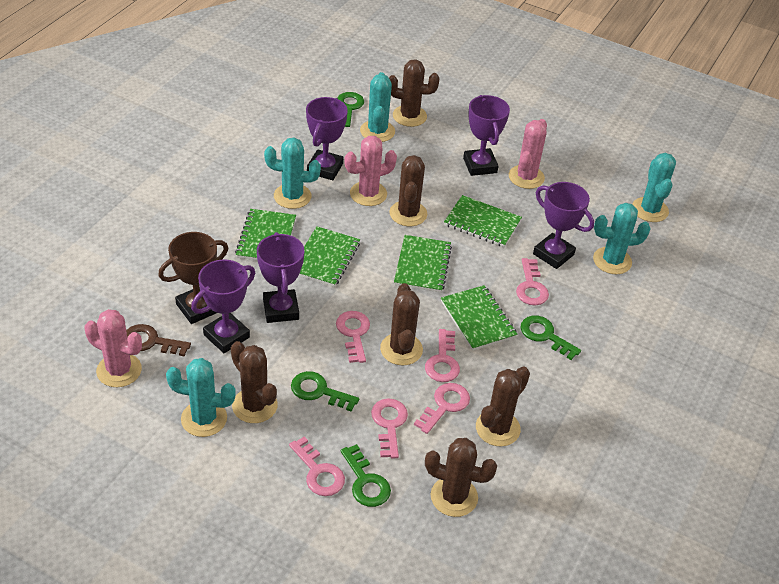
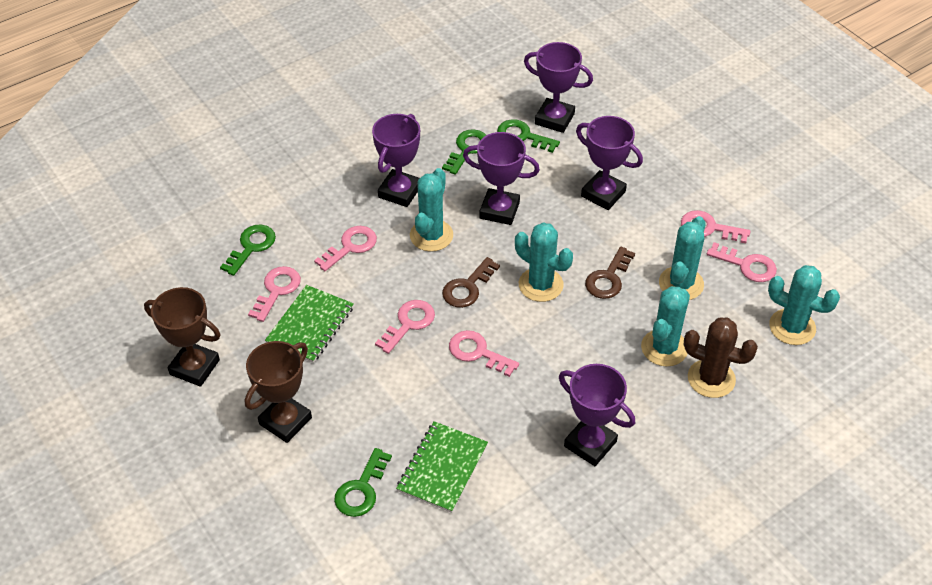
brown cactus: 6 -> 1
brown key: 1 -> 2
brown trophy: 1 -> 2
green notebook: 5 -> 2
pink cactus: 3 -> 0

